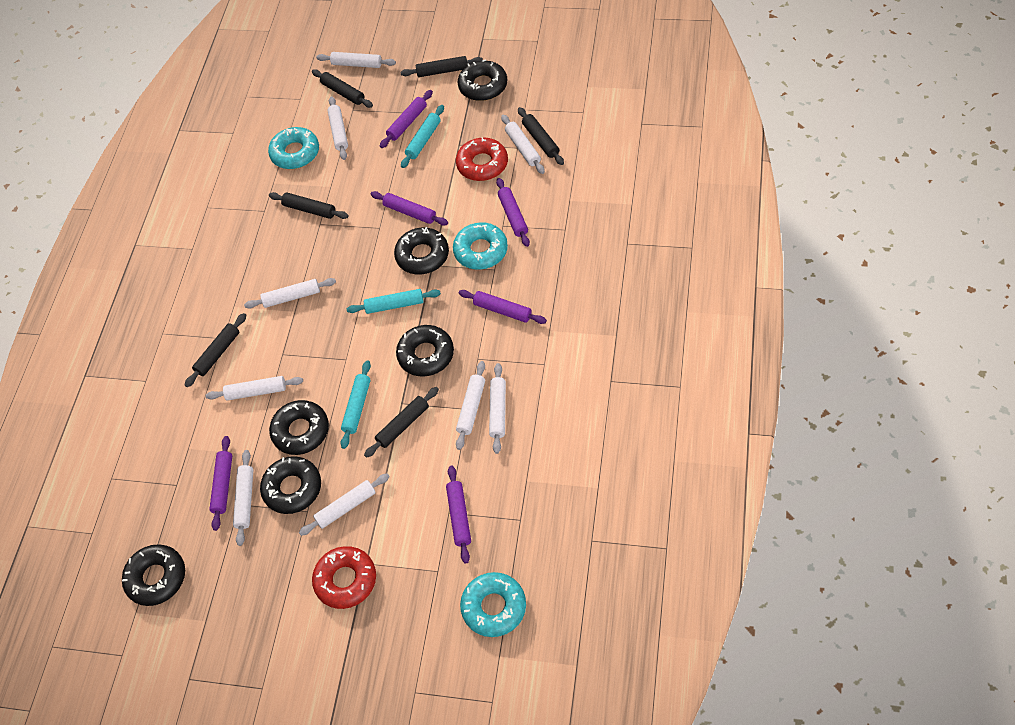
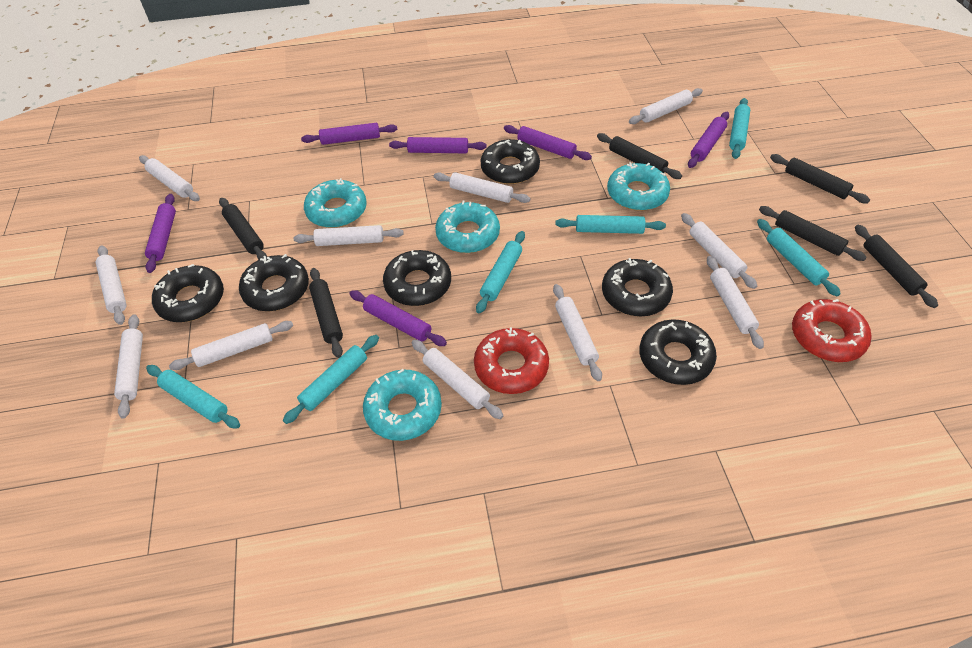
turquoise donut: 3 -> 4
turquoise rolling pin: 3 -> 6
white rolling pin: 9 -> 11

